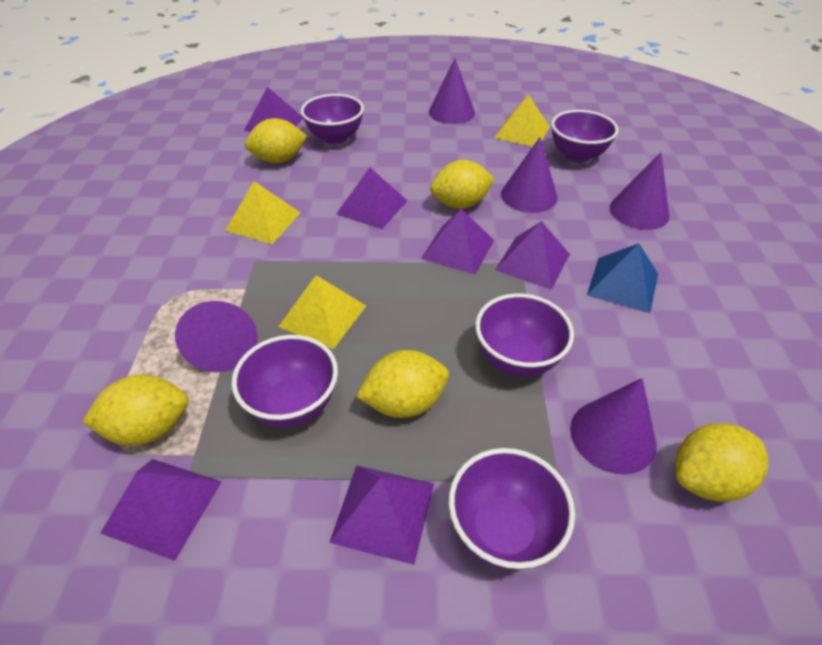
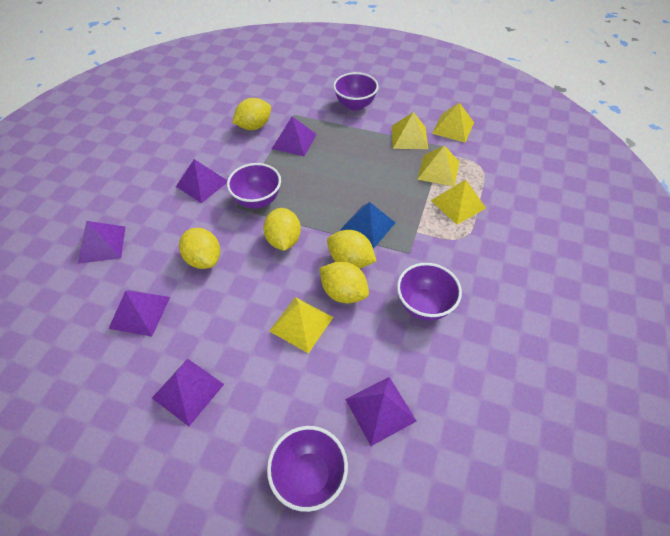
purple bowl: 5 -> 4
purple cone: 5 -> 0
yellow pyramid: 3 -> 5

